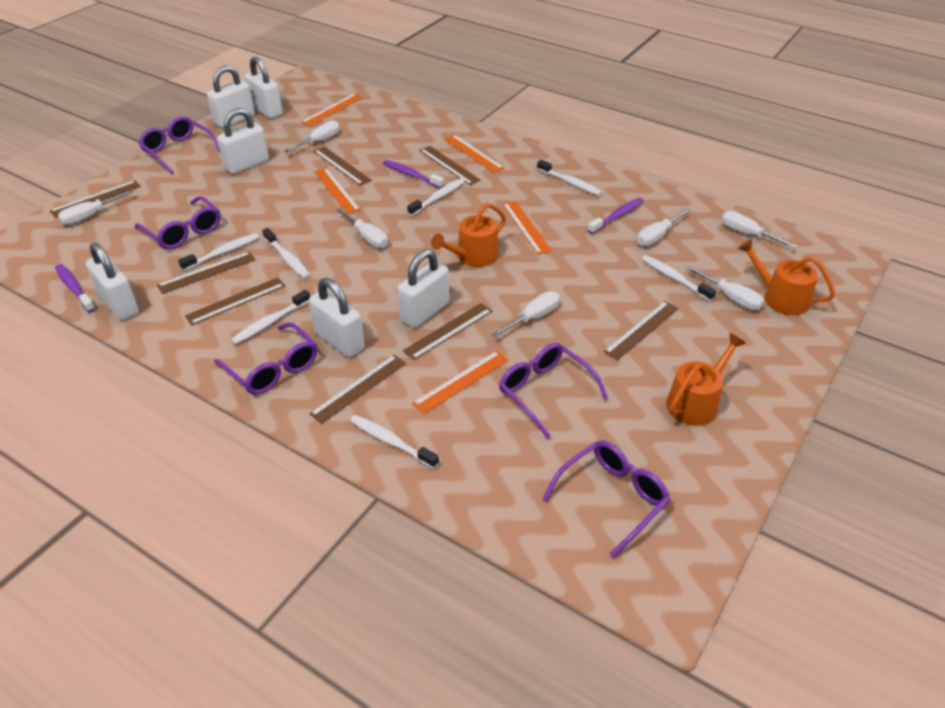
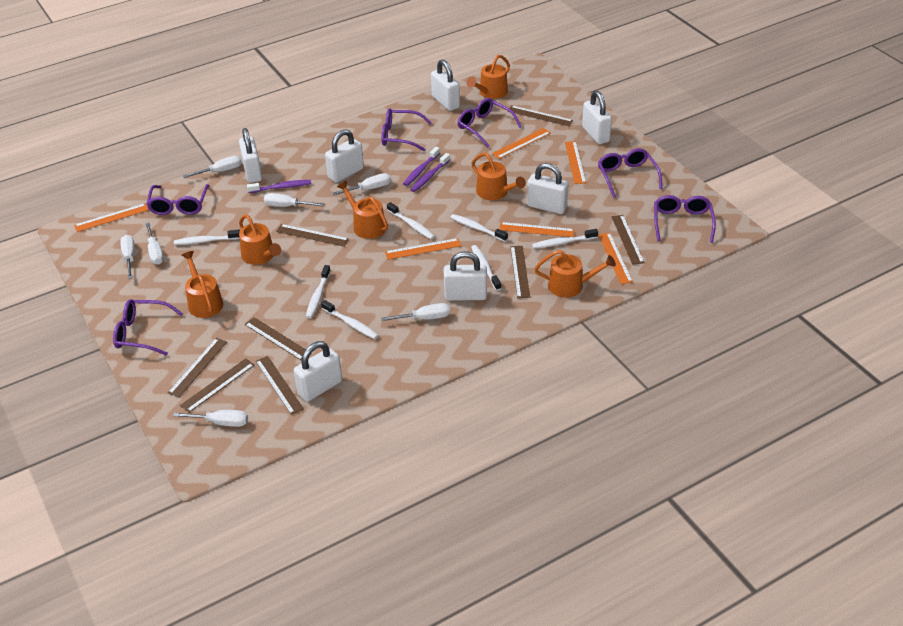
orange ruler: 5 -> 6
orange watering can: 3 -> 6
purple glasses: 5 -> 6
white padlock: 6 -> 7

